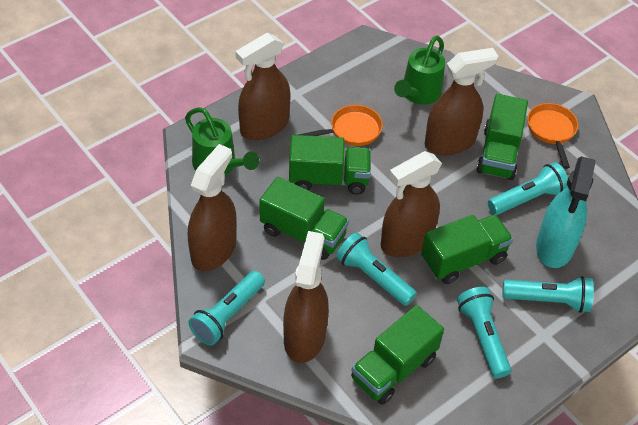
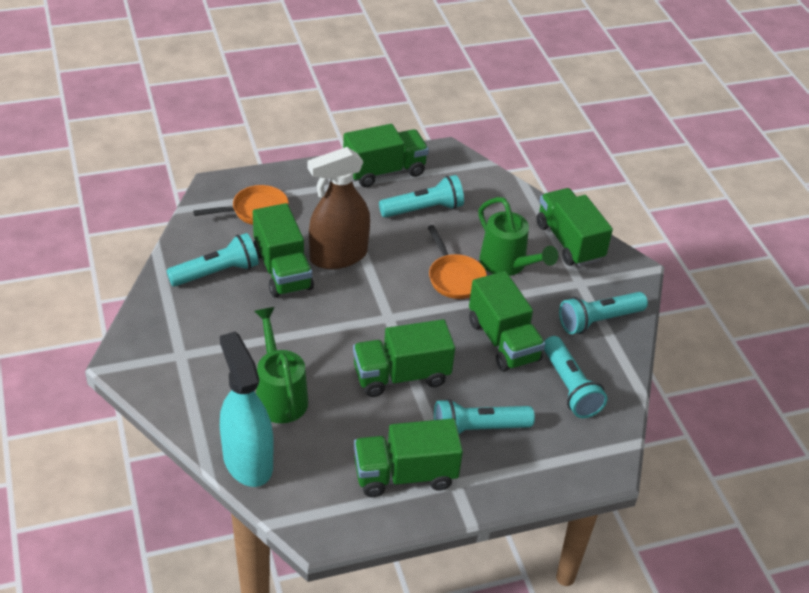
brown spray bottle: 5 -> 1
green truck: 5 -> 6

